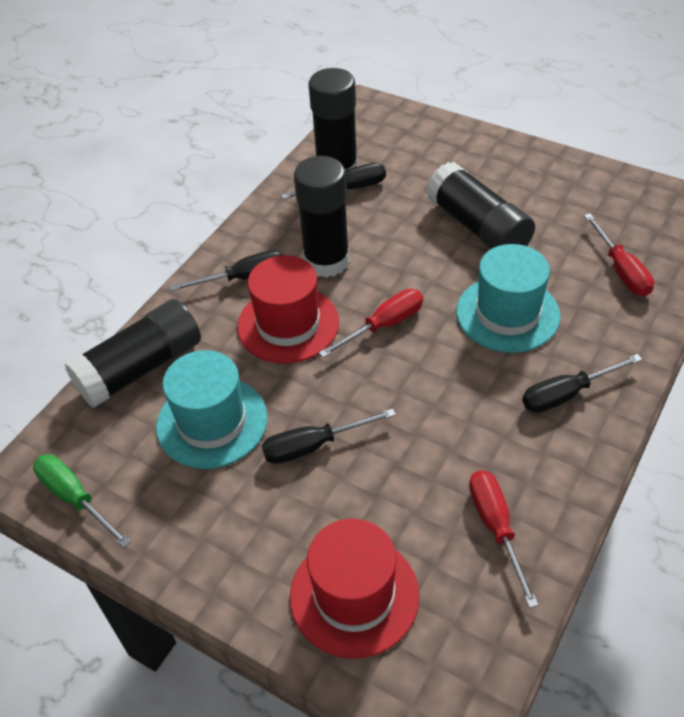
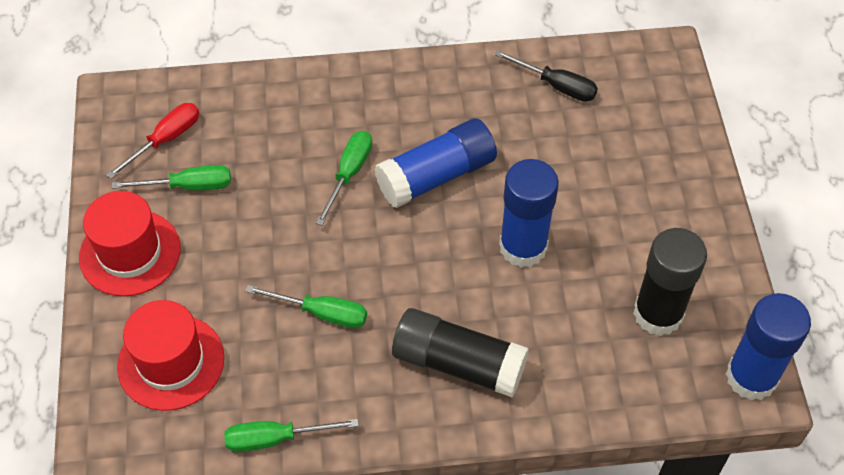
black glue stick: 4 -> 2
black screwdriver: 4 -> 1
blue glue stick: 0 -> 3
green screwdriver: 1 -> 4
red screwdriver: 3 -> 1
turquoise hat: 2 -> 0

